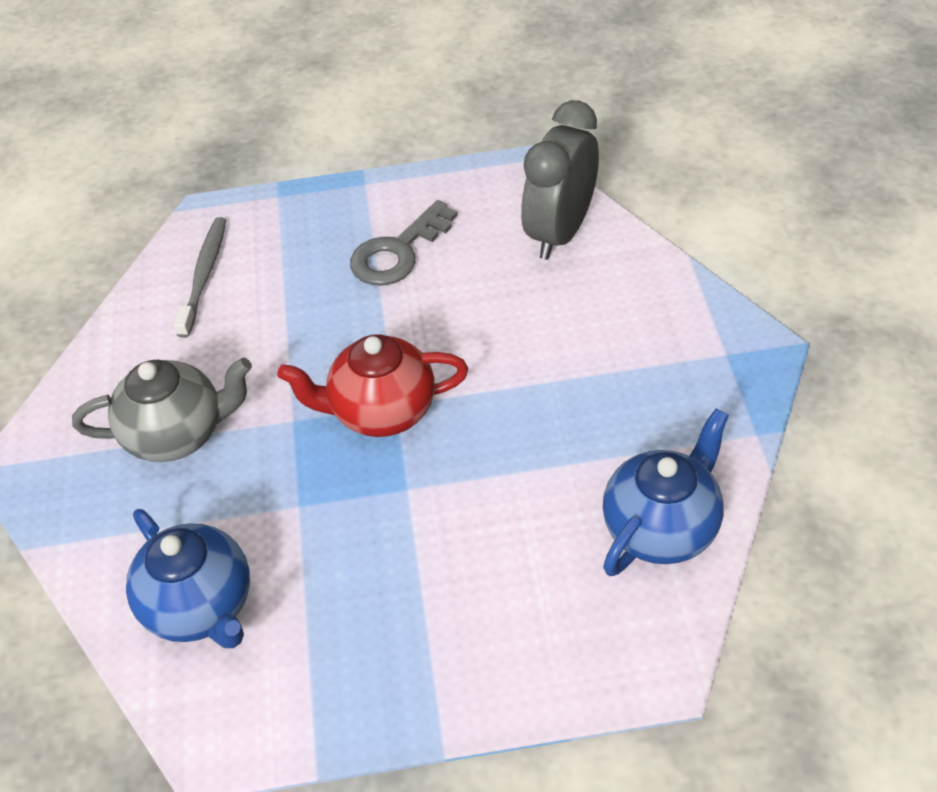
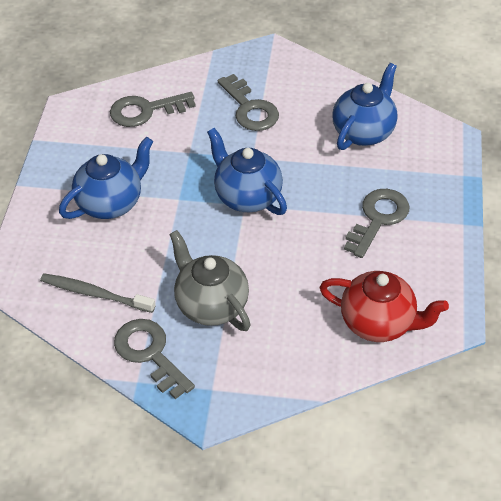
blue teapot: 2 -> 3
grey clock: 1 -> 0
grey key: 1 -> 4

